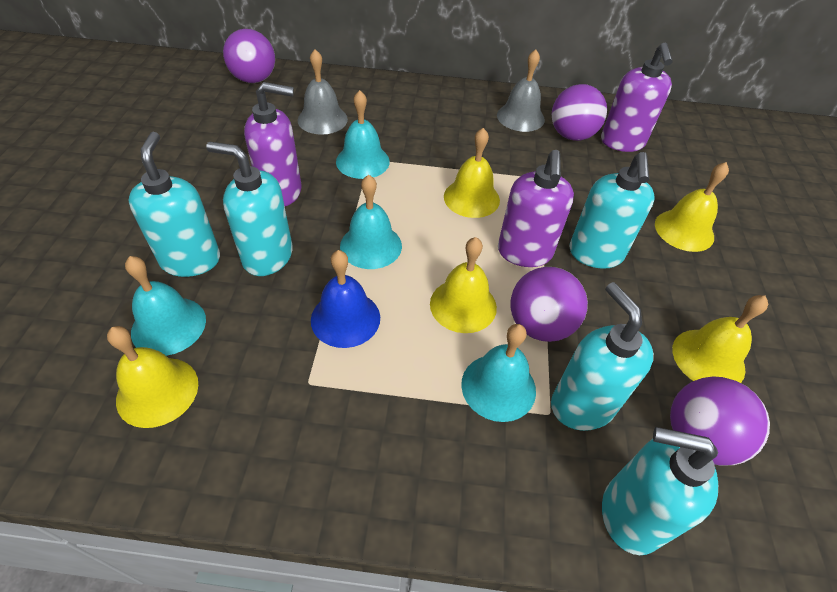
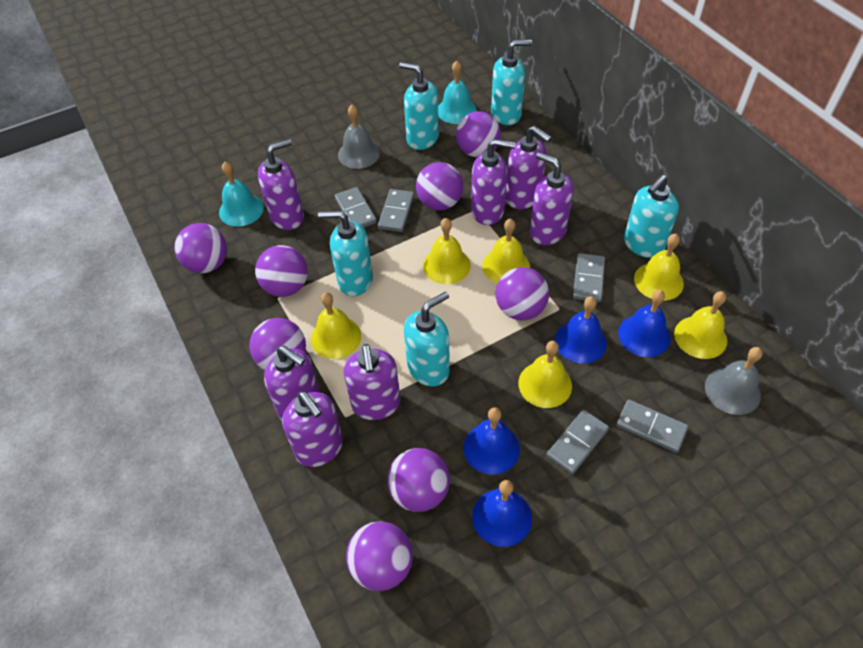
blue bell: 1 -> 4
grey domino: 0 -> 5
purple ball: 4 -> 8
purple soap dispenser: 3 -> 7
turquoise bell: 4 -> 2
yellow bell: 5 -> 6

